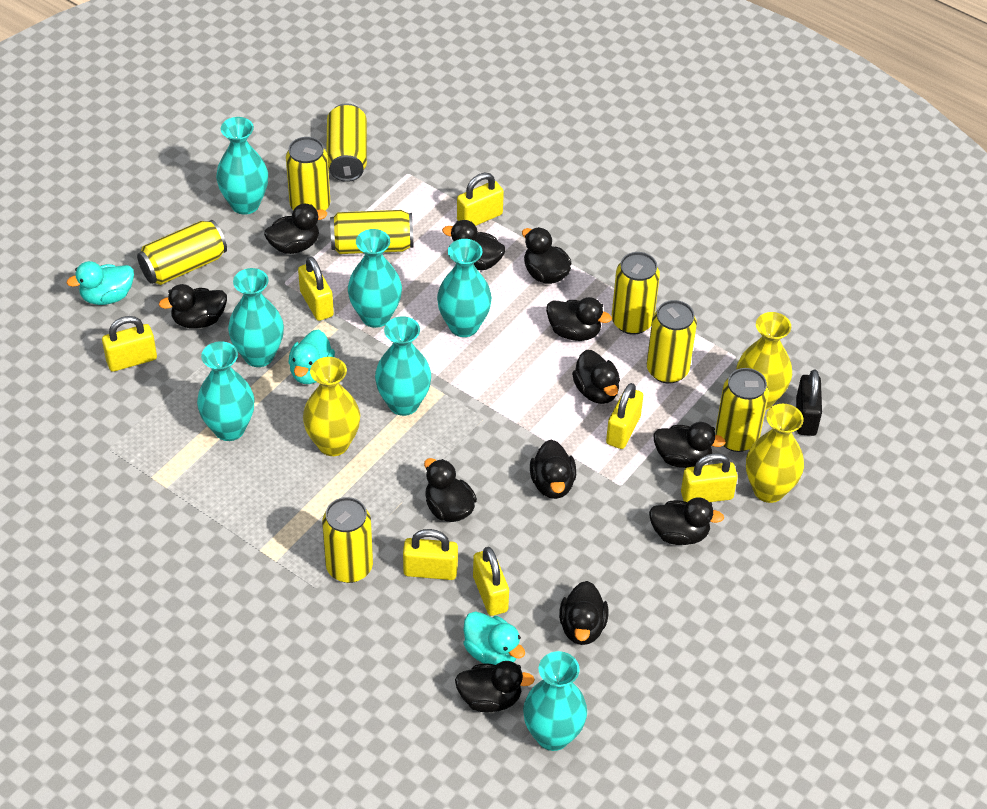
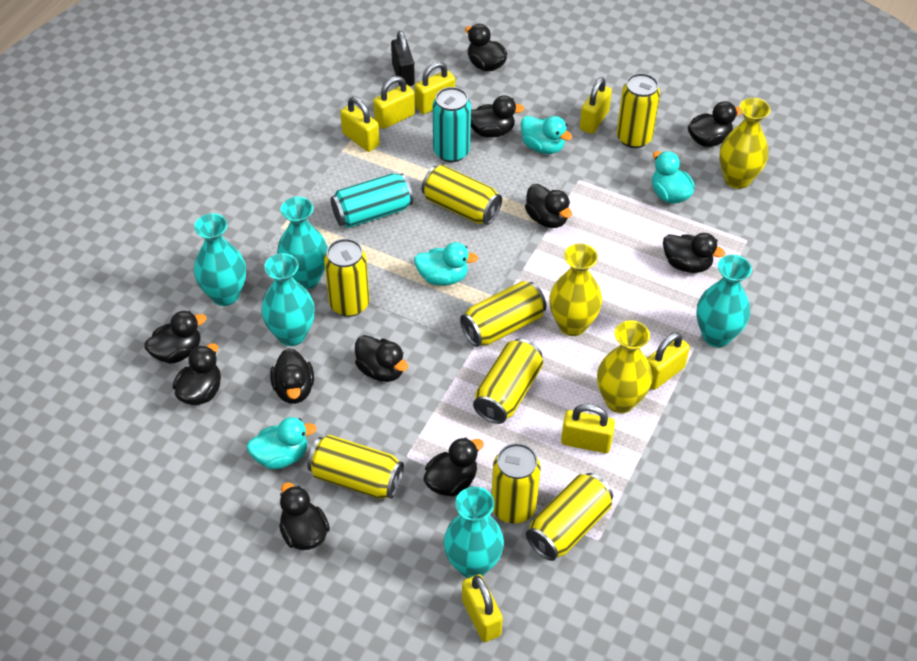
black duck: 12 -> 11
turquoise can: 0 -> 2
turquoise duck: 3 -> 4
turquoise vase: 7 -> 5

